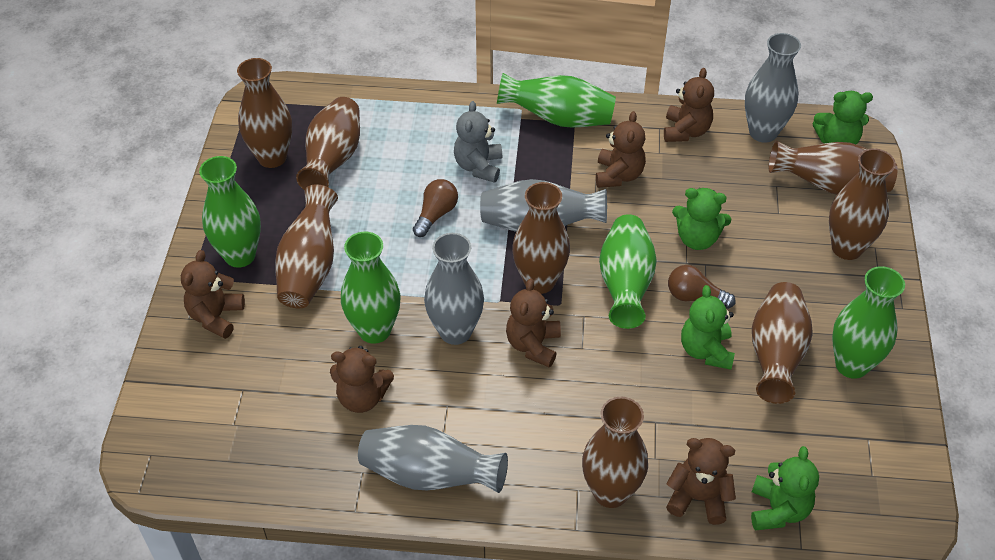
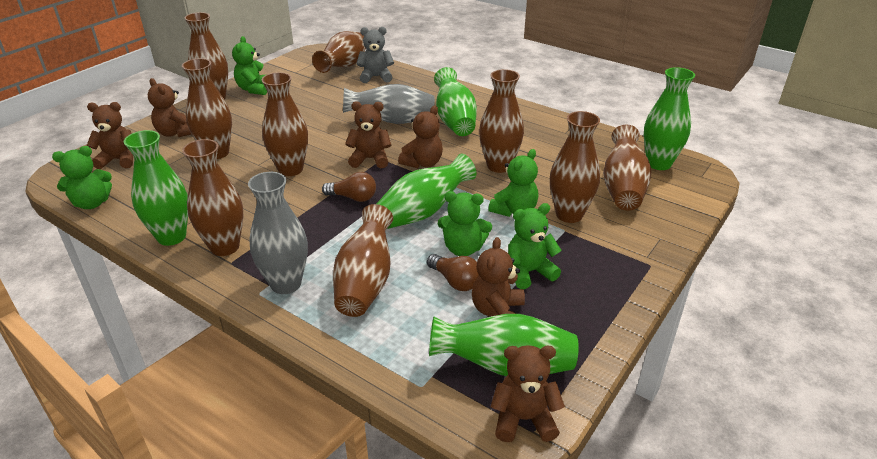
brown vase: 8 -> 9
green teddy bear: 4 -> 5
grey vase: 4 -> 2

